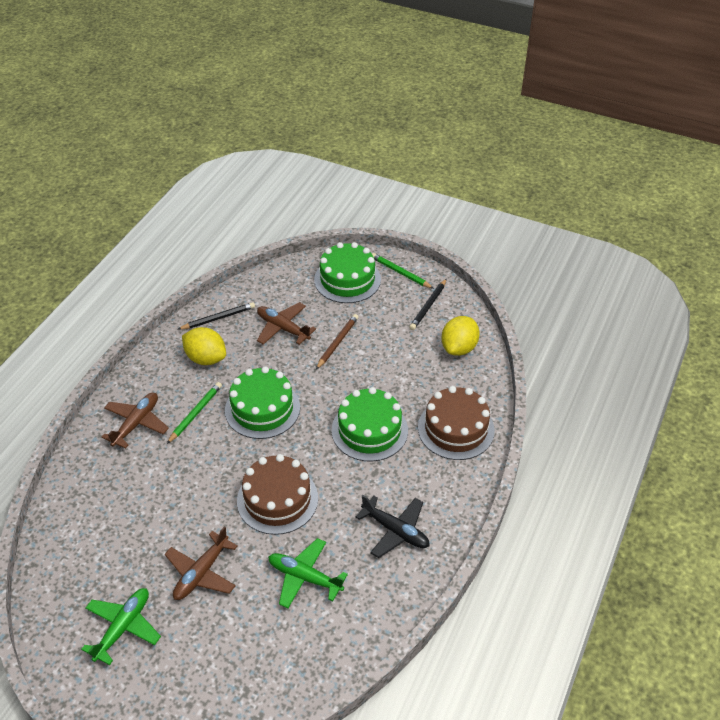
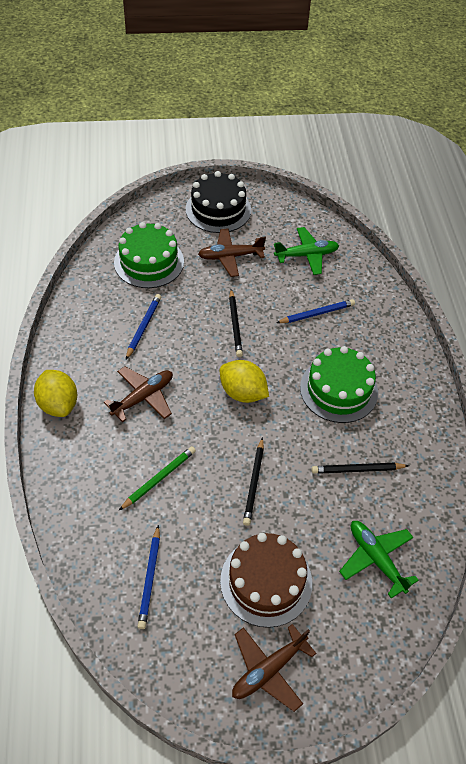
black cake: 0 -> 1
black pencil: 2 -> 3
black plane: 1 -> 0
blue pencil: 0 -> 3
brown cake: 2 -> 1
brown pencil: 1 -> 0
green cake: 3 -> 2
green pencil: 2 -> 1

